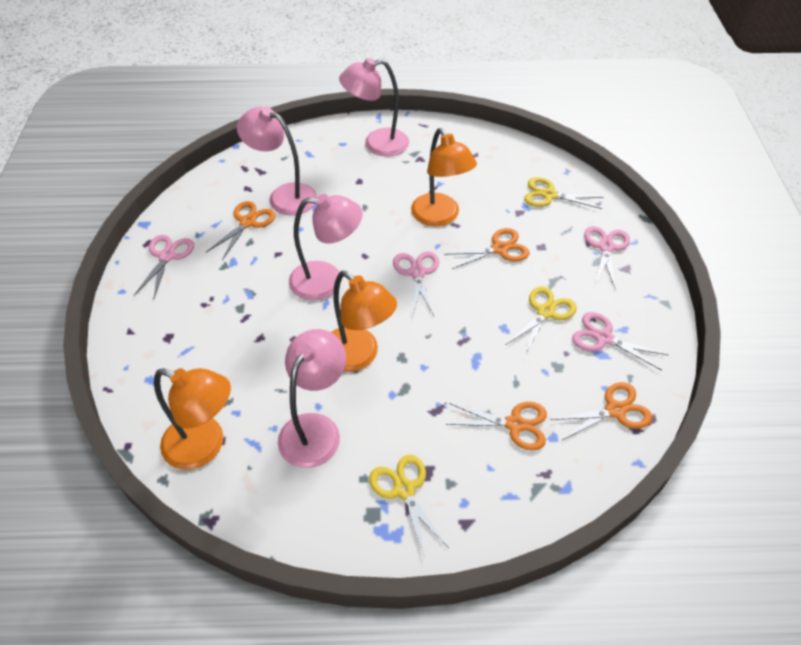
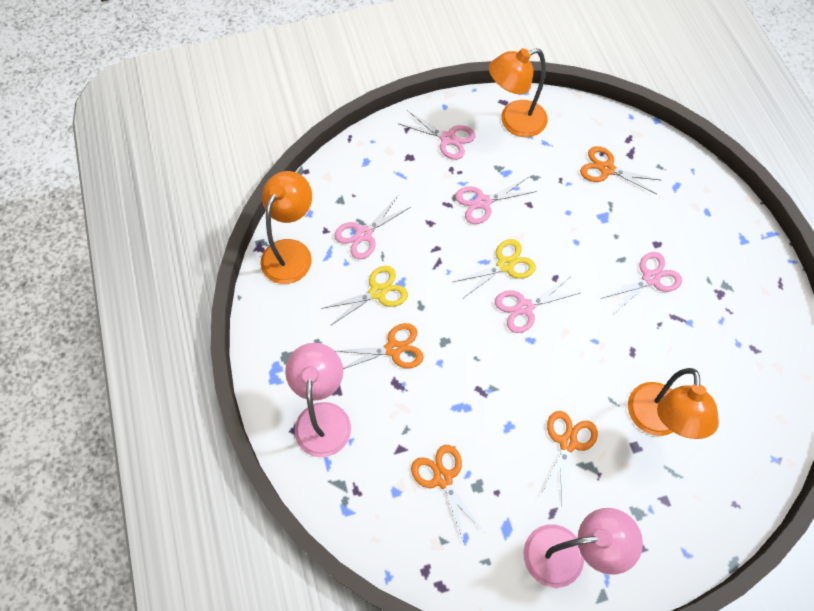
pink lamp: 4 -> 2
pink scissors: 4 -> 5
yellow scissors: 3 -> 2

